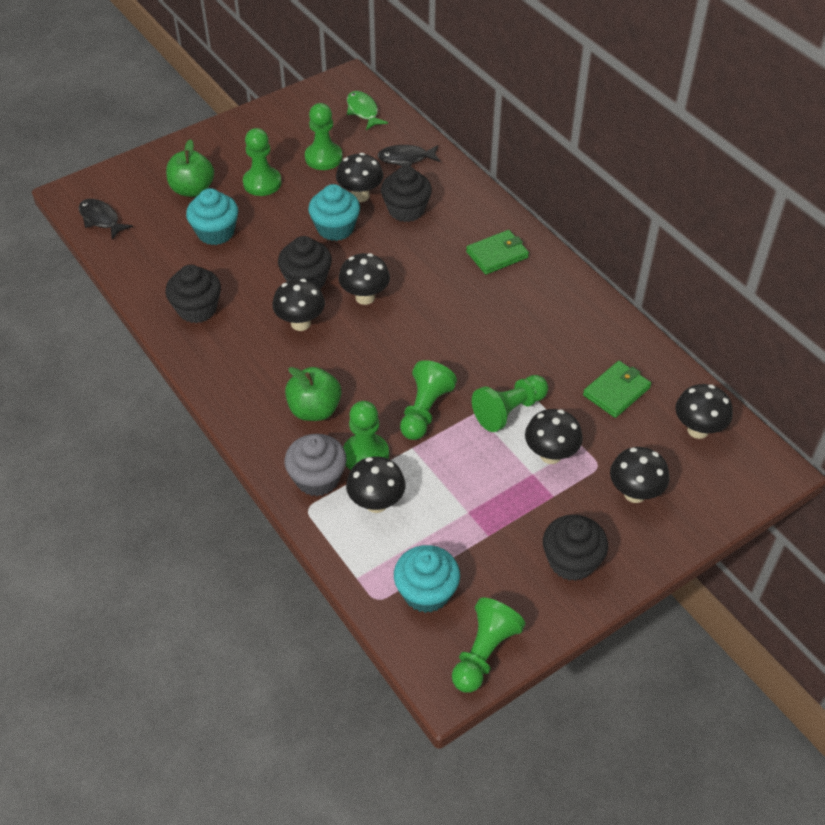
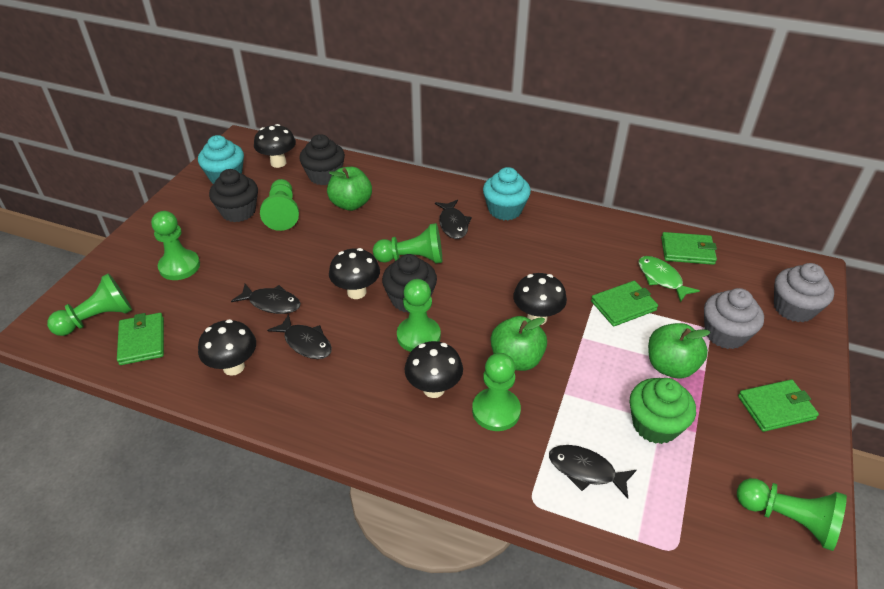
black cupcake: 4 -> 3
black fish: 2 -> 4
black mushroom: 7 -> 5
green apple: 2 -> 3
green cupcake: 0 -> 1
green pawn: 6 -> 7
green wallet: 2 -> 4
grey cupcake: 1 -> 2
turquoise cupcake: 3 -> 2

